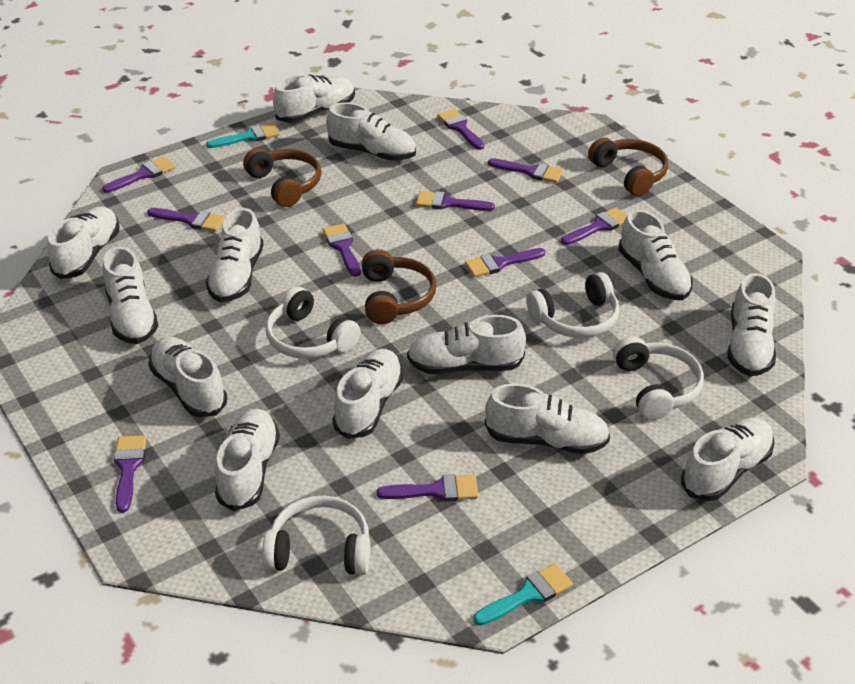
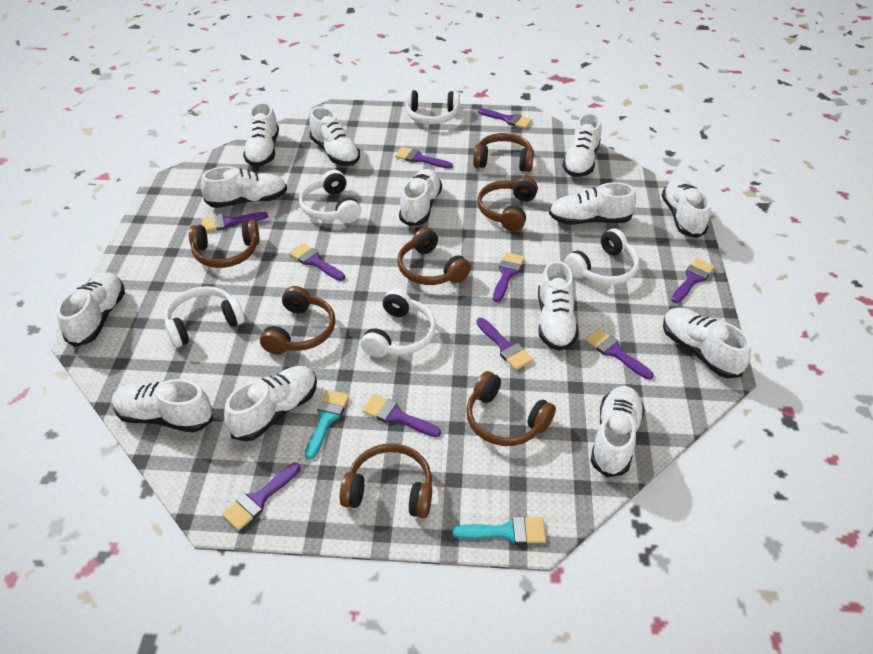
brown headphones: 3 -> 7
white headphones: 4 -> 5

